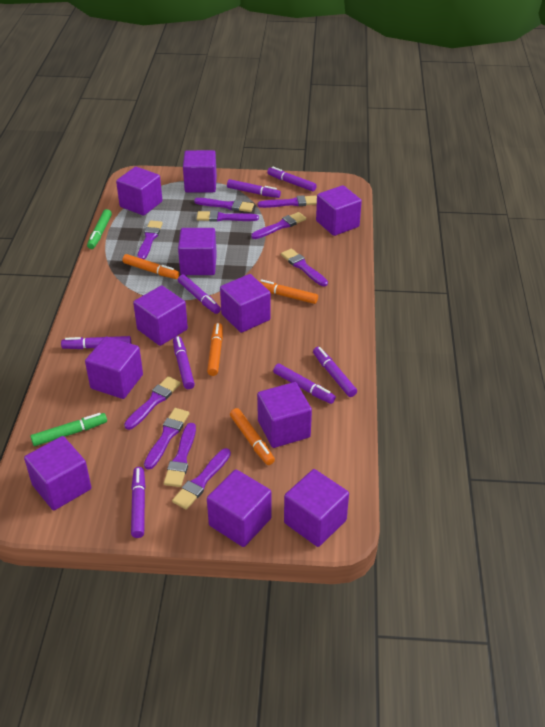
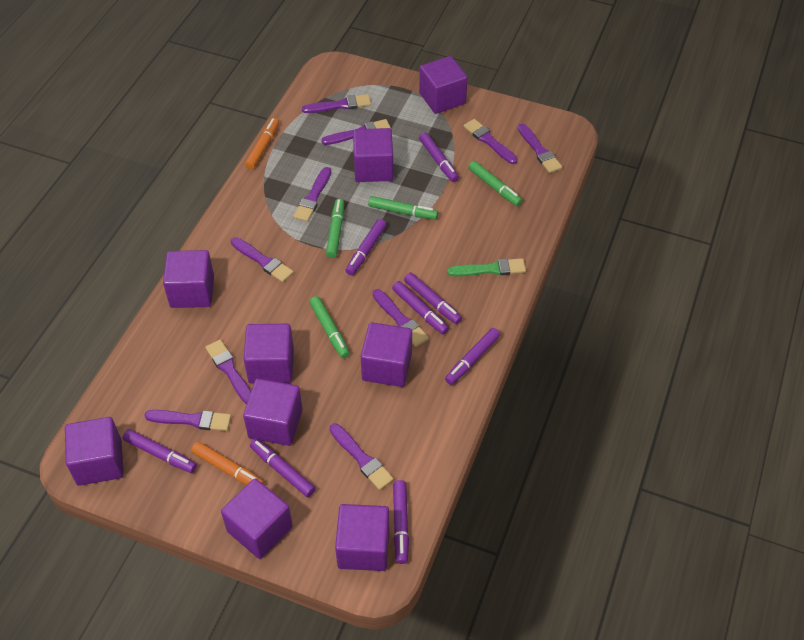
green brush: 0 -> 1
green marker: 2 -> 4
orange marker: 4 -> 2
purple cube: 11 -> 9

